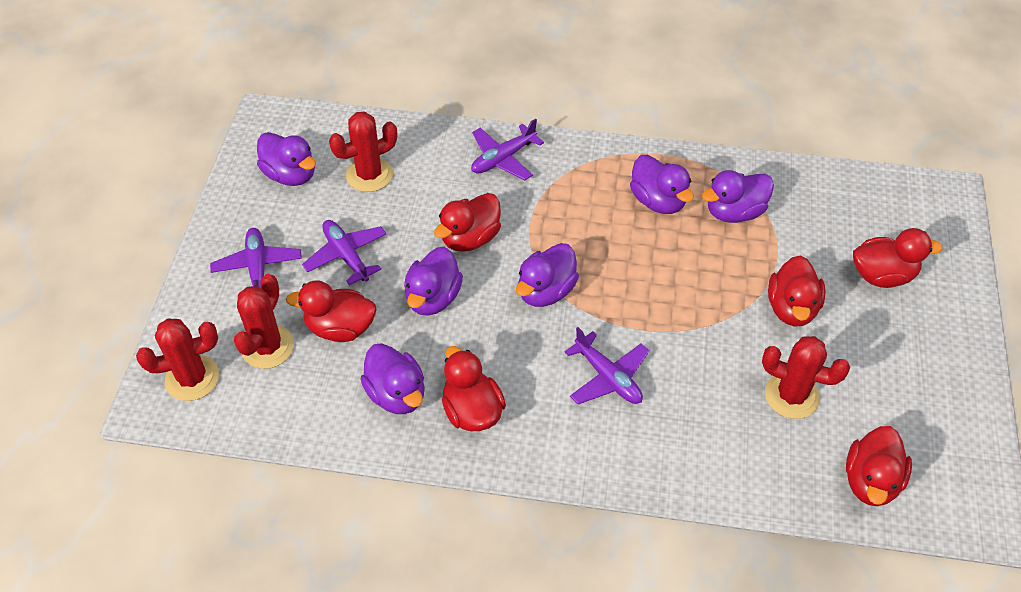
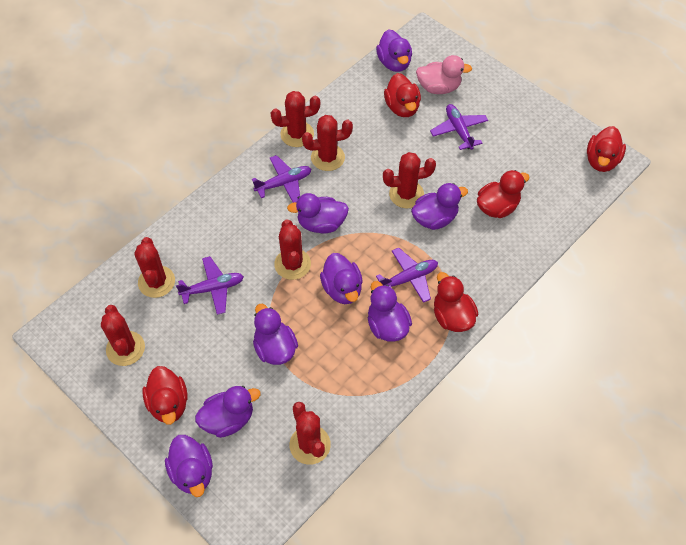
pink duck: 0 -> 1
purple duck: 6 -> 8
red cactus: 4 -> 7
red duck: 6 -> 5

